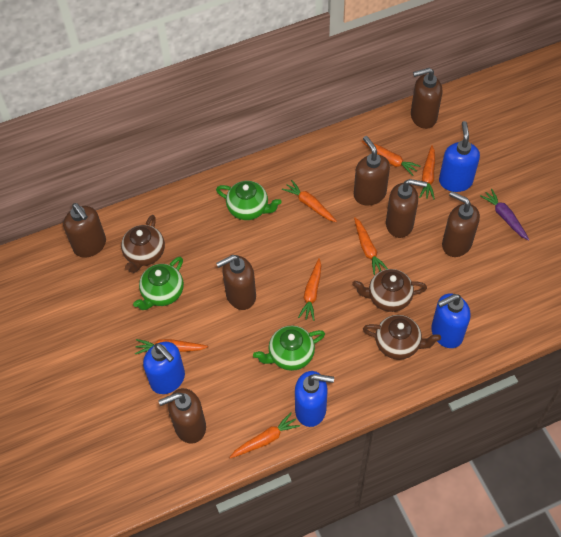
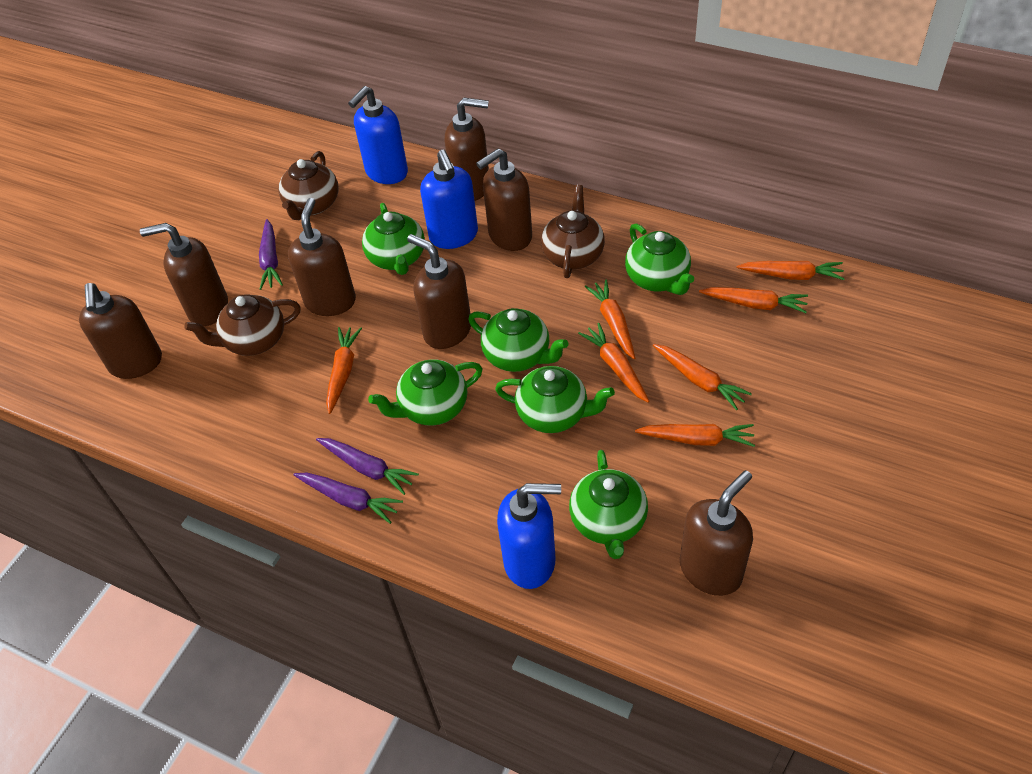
blue soap dispenser: 4 -> 3
green teapot: 3 -> 6
purple carrot: 1 -> 3

